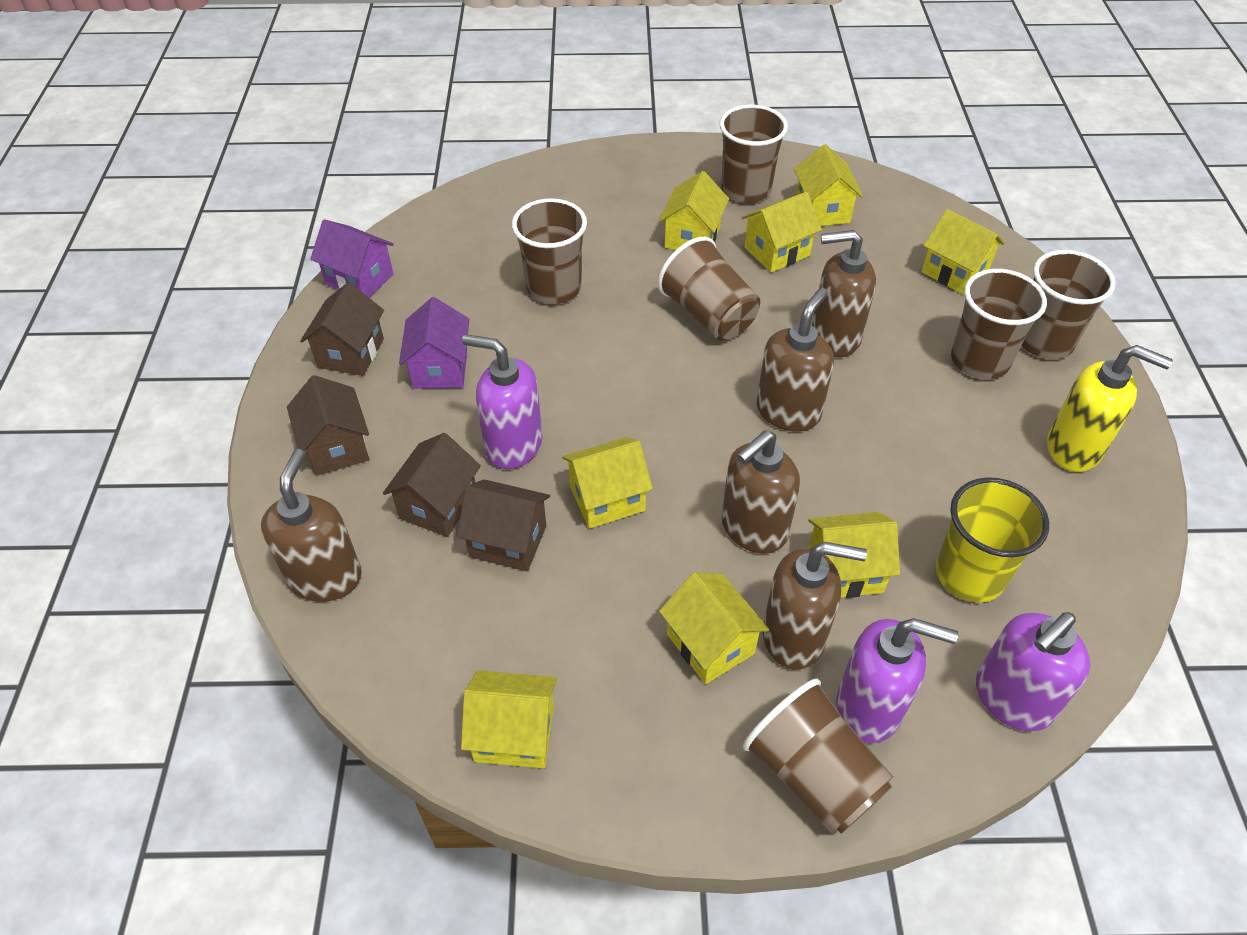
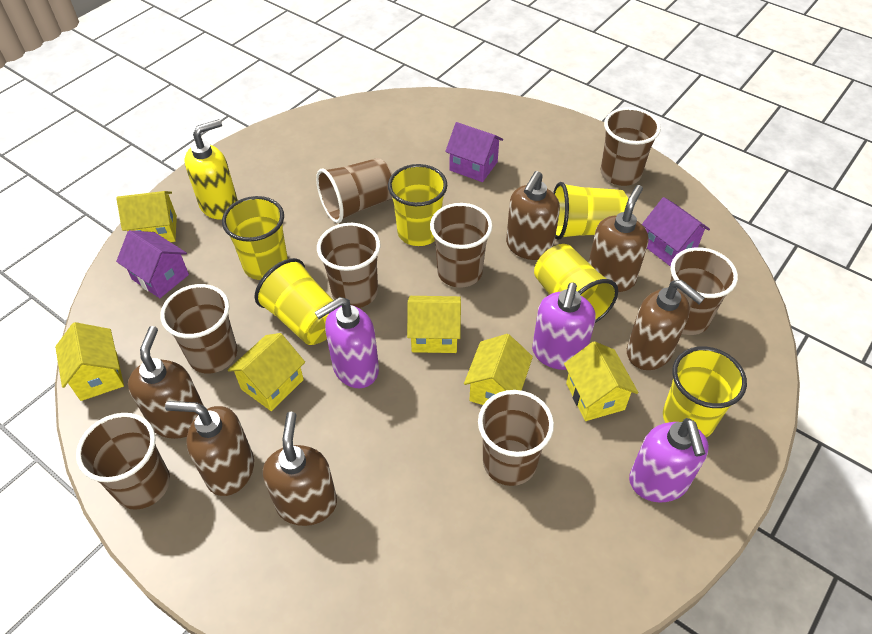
brown cup: 6 -> 8
brown house: 4 -> 0
brown soap dispenser: 5 -> 6
purple house: 2 -> 3
yellow cup: 1 -> 6
yellow house: 8 -> 6

